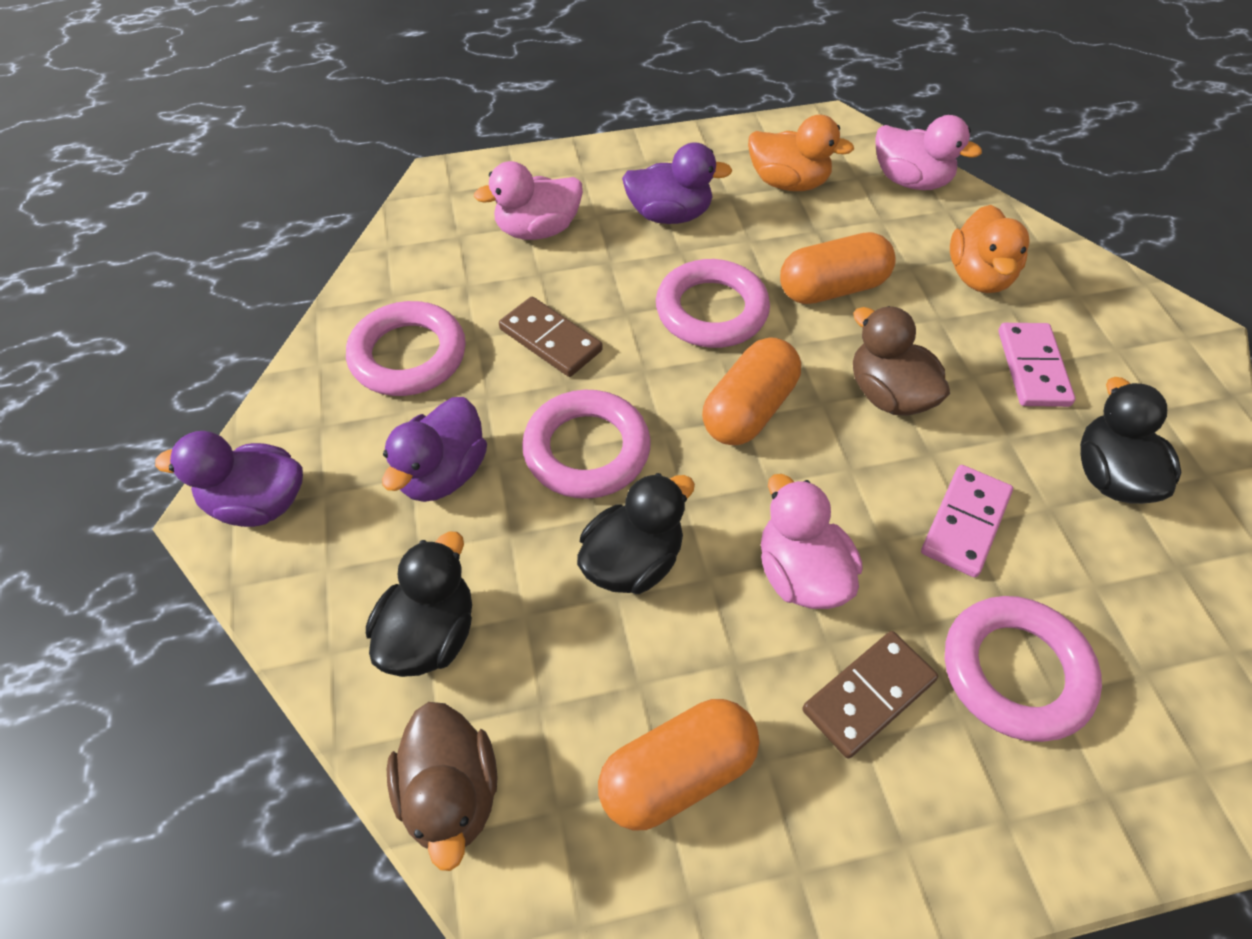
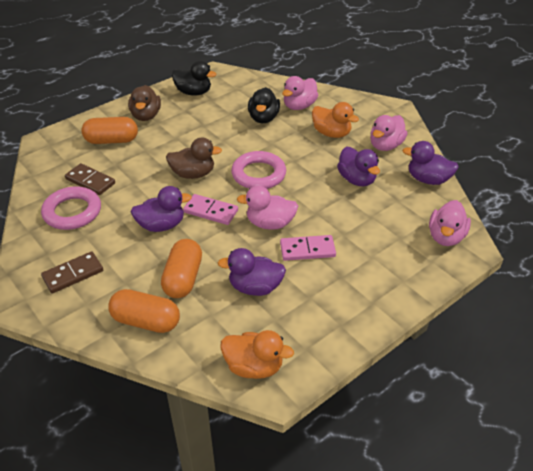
black duck: 3 -> 2
pink duck: 3 -> 4
pink ring: 4 -> 2
purple duck: 3 -> 4

